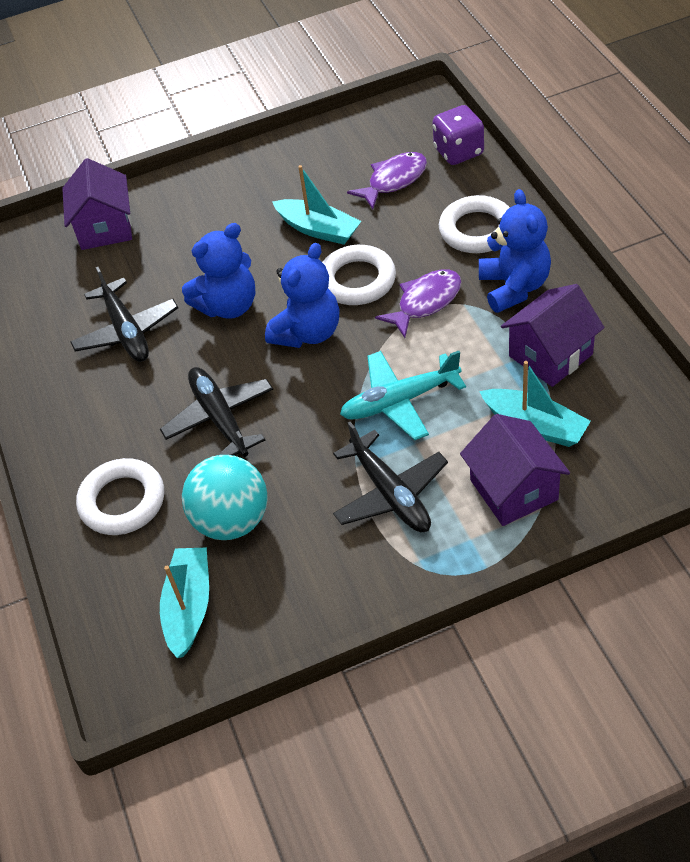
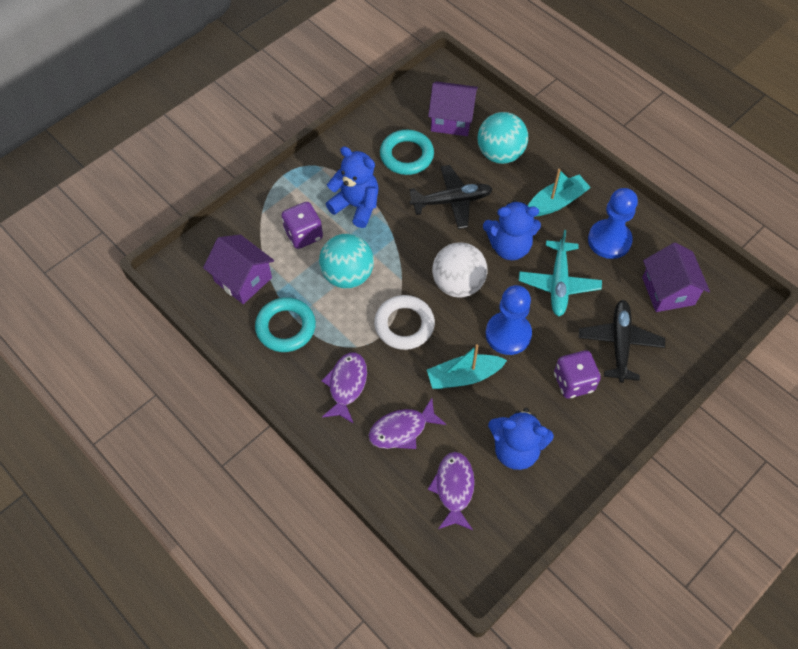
black plane: 3 -> 2
blue pawn: 0 -> 2
purple dice: 1 -> 2
purple fish: 2 -> 3
turquoise ball: 1 -> 2
turquoise boat: 3 -> 2
turquoise ring: 0 -> 2
white ball: 0 -> 1
white ring: 3 -> 1

